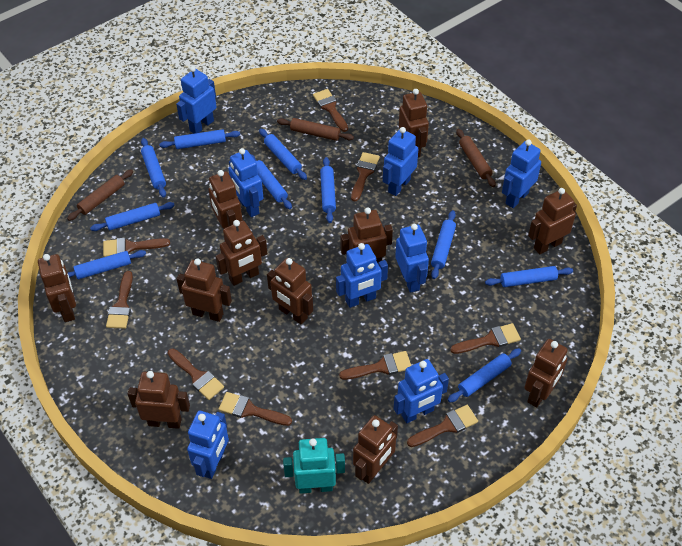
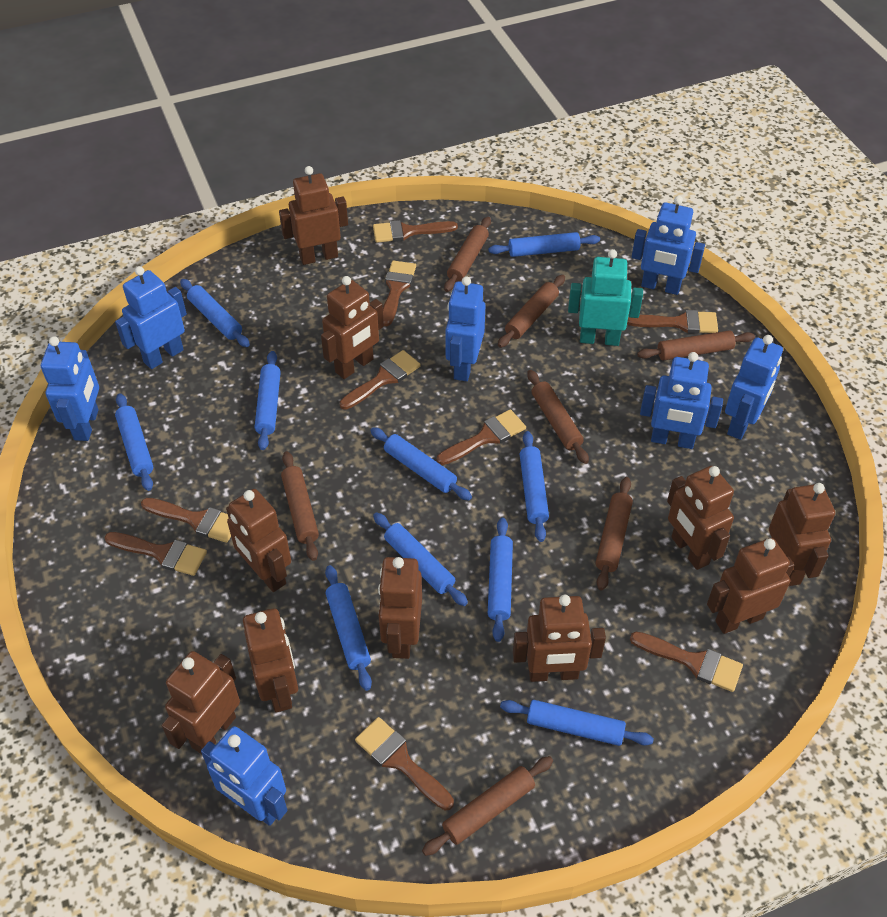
blue robot: 8 -> 7
brown robot: 11 -> 10
brown rolling pin: 3 -> 7

